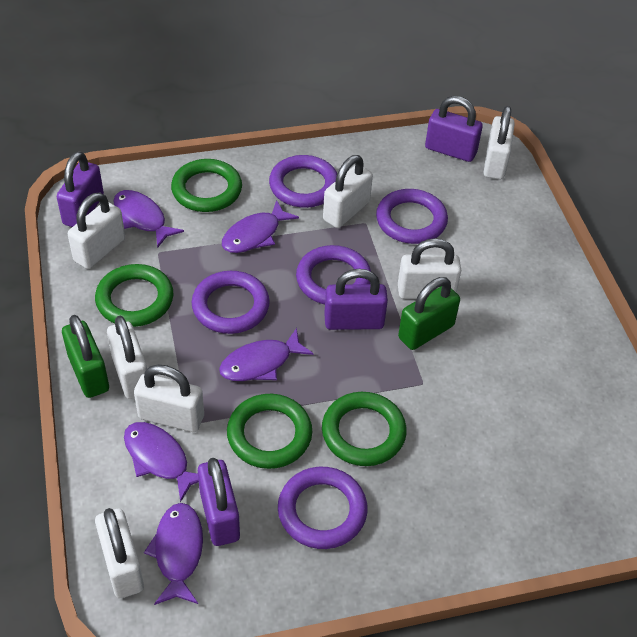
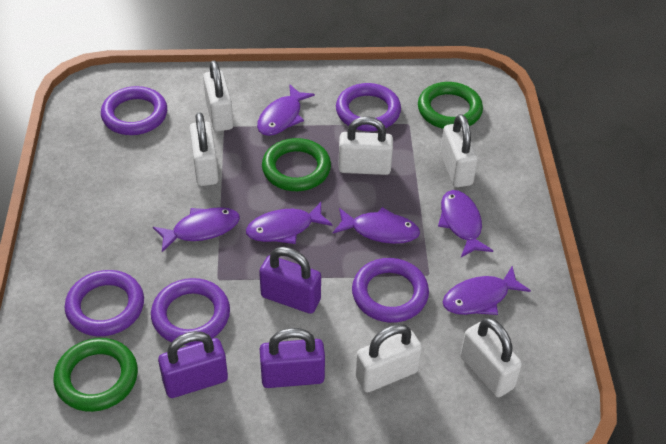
green padlock: 2 -> 0
green ring: 4 -> 3
purple fish: 5 -> 6
purple padlock: 4 -> 3
white padlock: 7 -> 6

